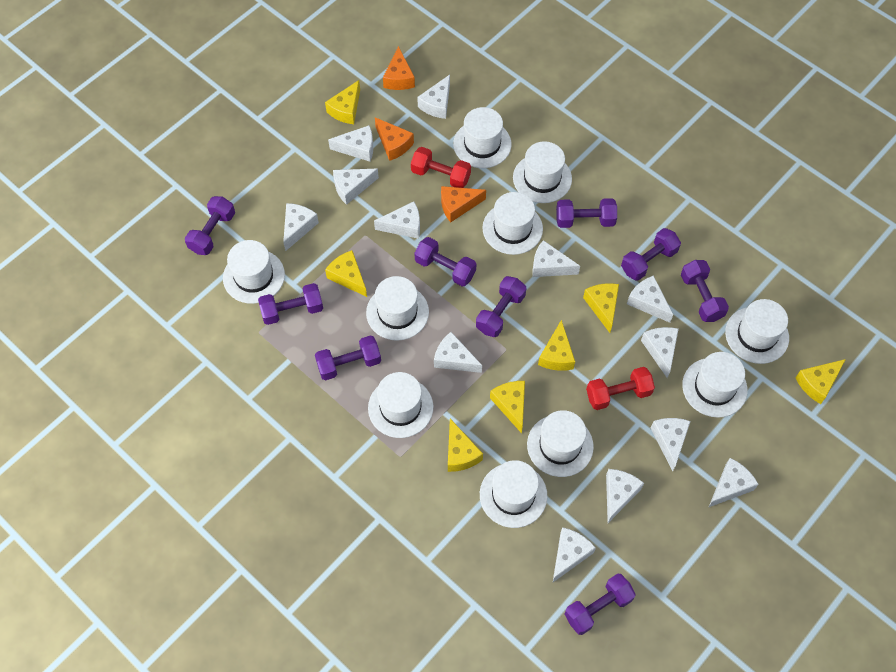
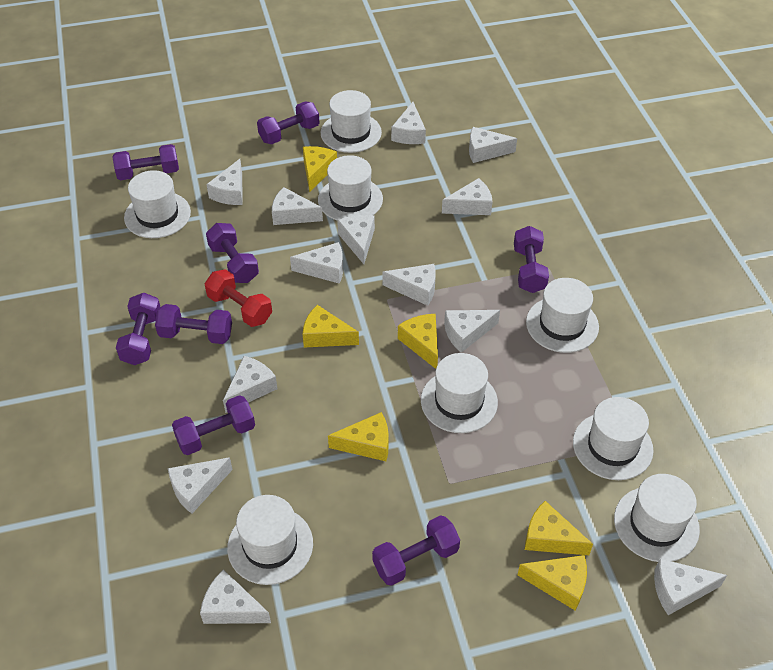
orange cheese: 3 -> 0
purple dumbbell: 9 -> 8
red dumbbell: 2 -> 1
white hat: 10 -> 8
yellow cheese: 7 -> 6

